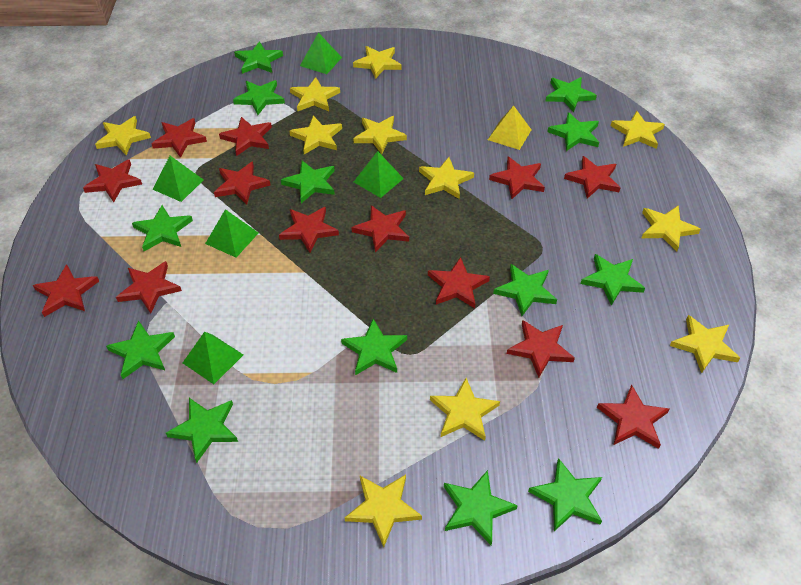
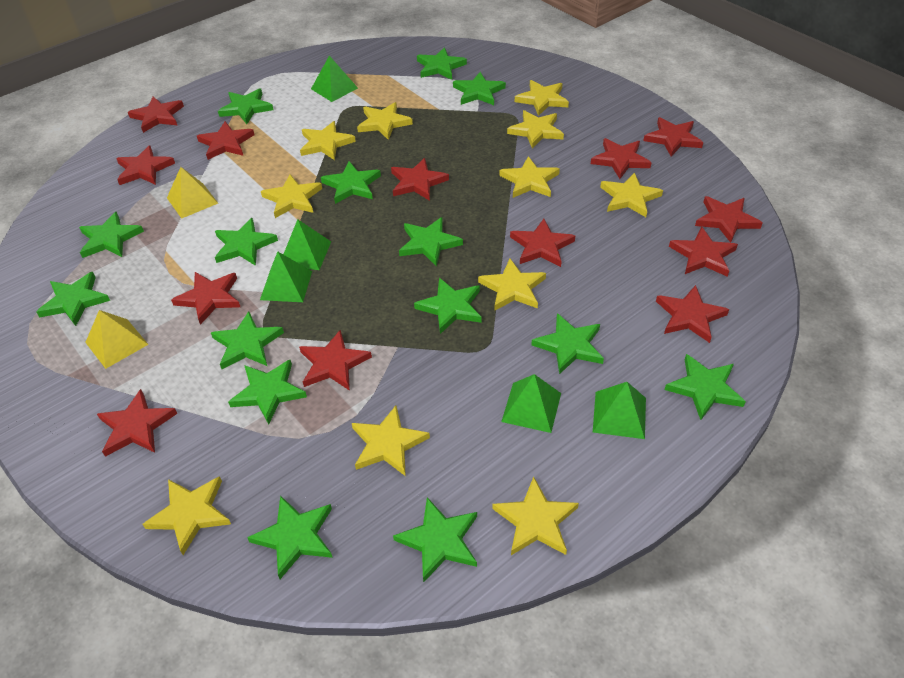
green star: 13 -> 15
yellow pyramid: 1 -> 2

